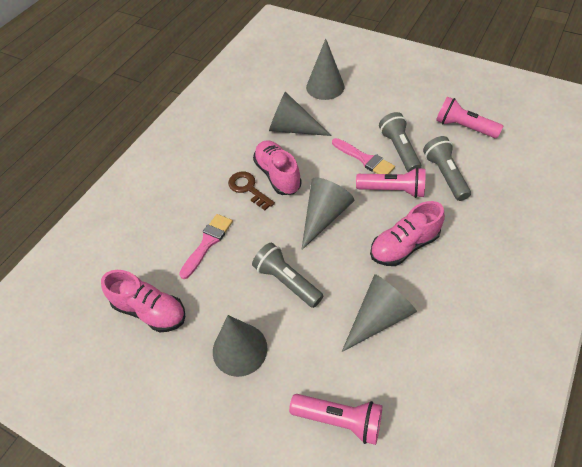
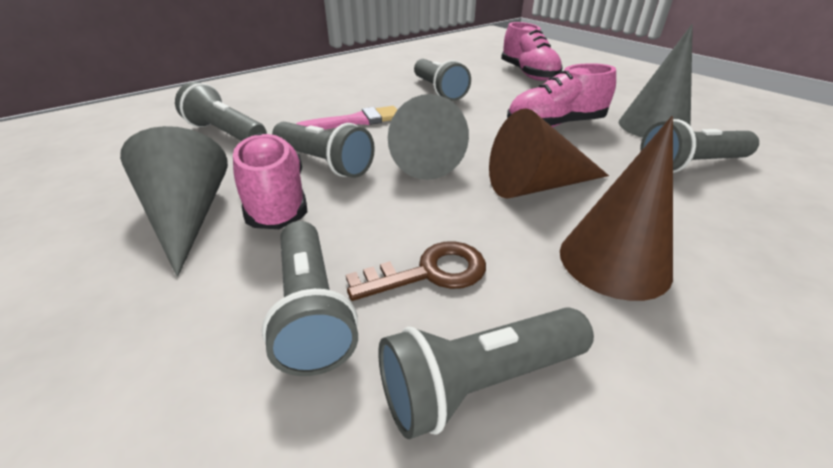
brown cone: 0 -> 2
grey cone: 5 -> 3
grey flashlight: 3 -> 6
pink brush: 2 -> 1
pink flashlight: 3 -> 0

